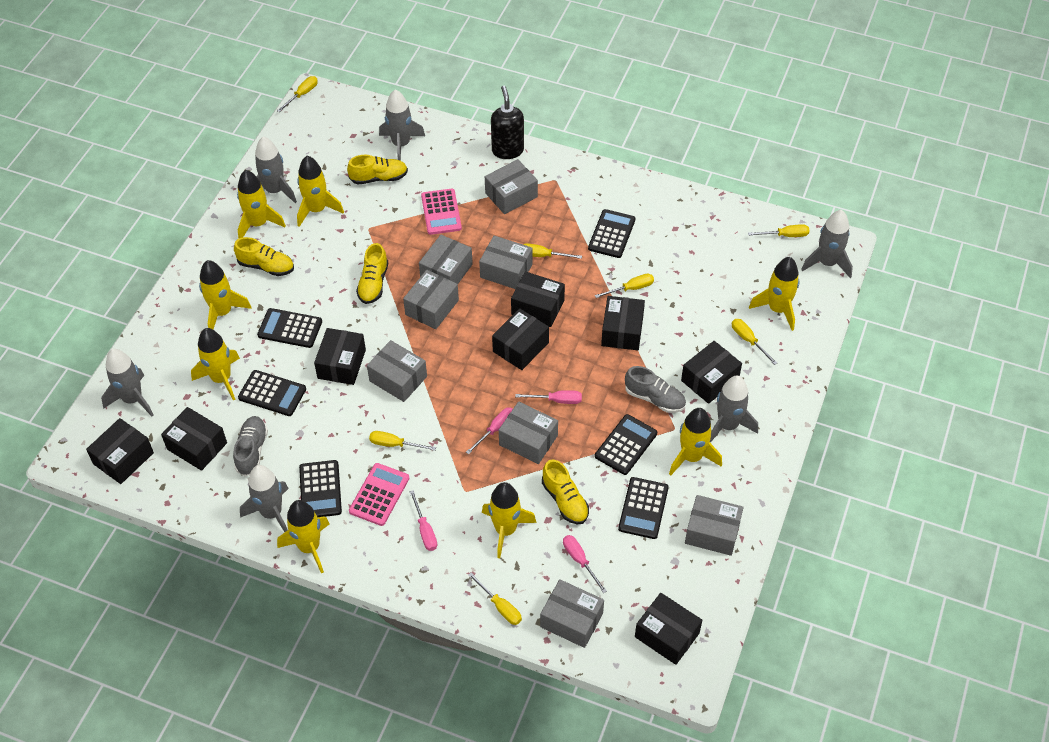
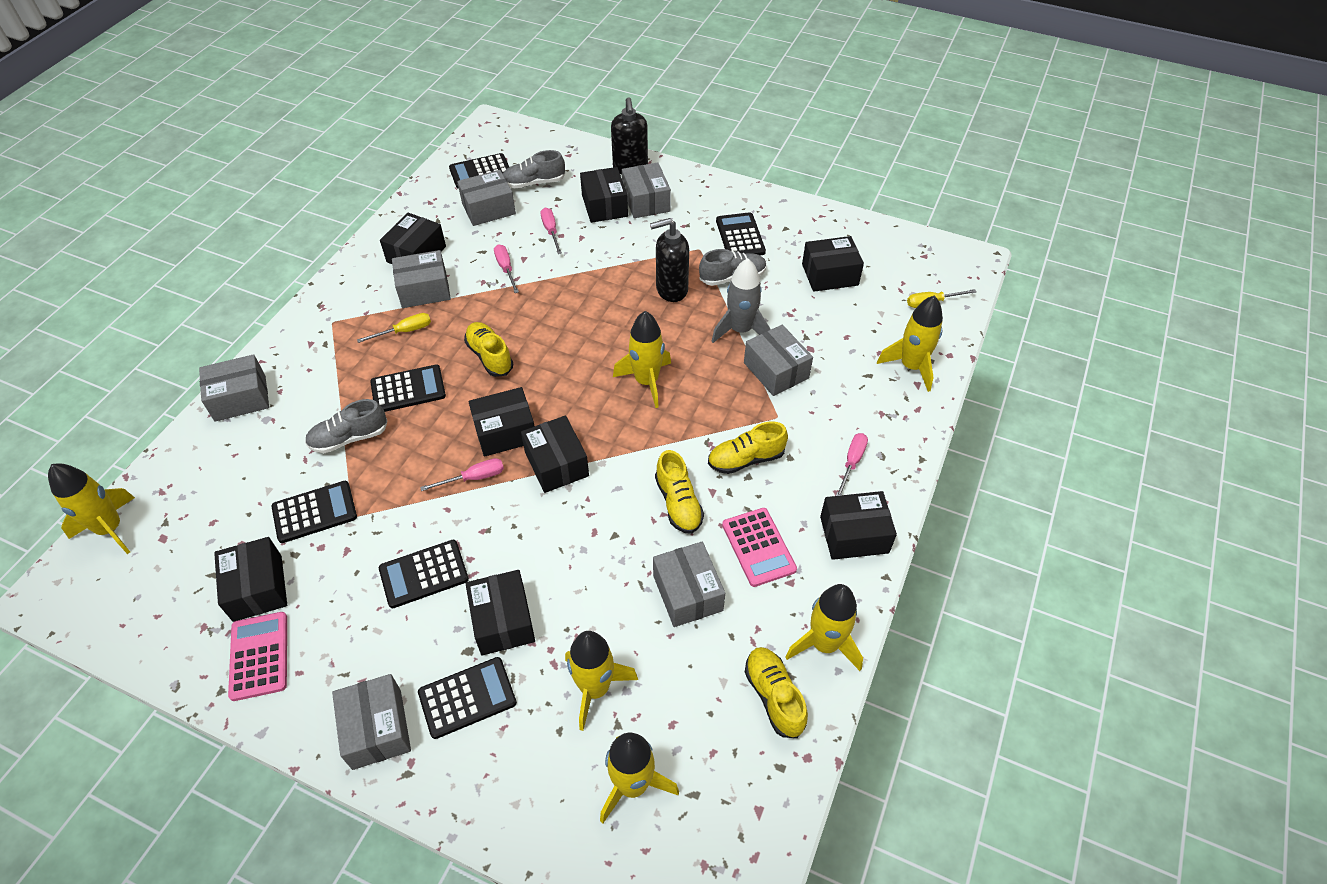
black soap dispenser: 1 -> 2
grey box: 8 -> 7
grey rocket: 6 -> 1
grey shoe: 2 -> 3
yellow rocket: 8 -> 6
yellow screwdriver: 7 -> 2

